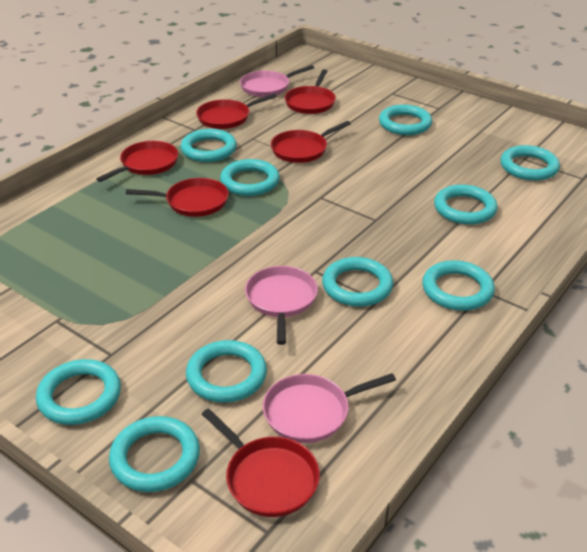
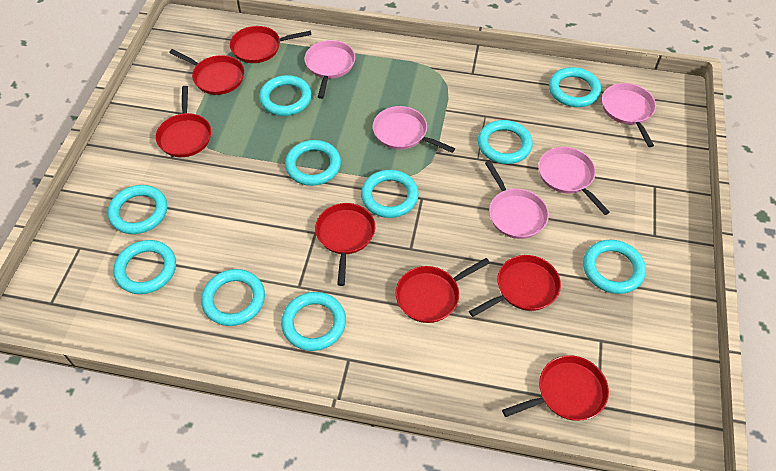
pink pan: 3 -> 5
red pan: 6 -> 7

